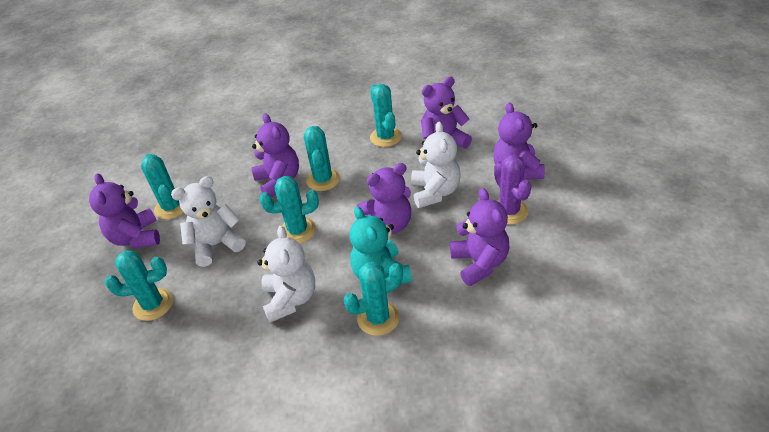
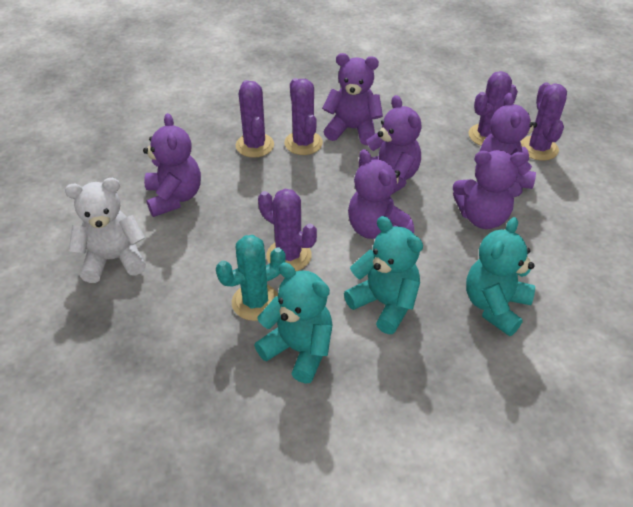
purple cactus: 1 -> 5
turquoise cactus: 6 -> 1
turquoise teddy bear: 1 -> 3
white teddy bear: 3 -> 1

